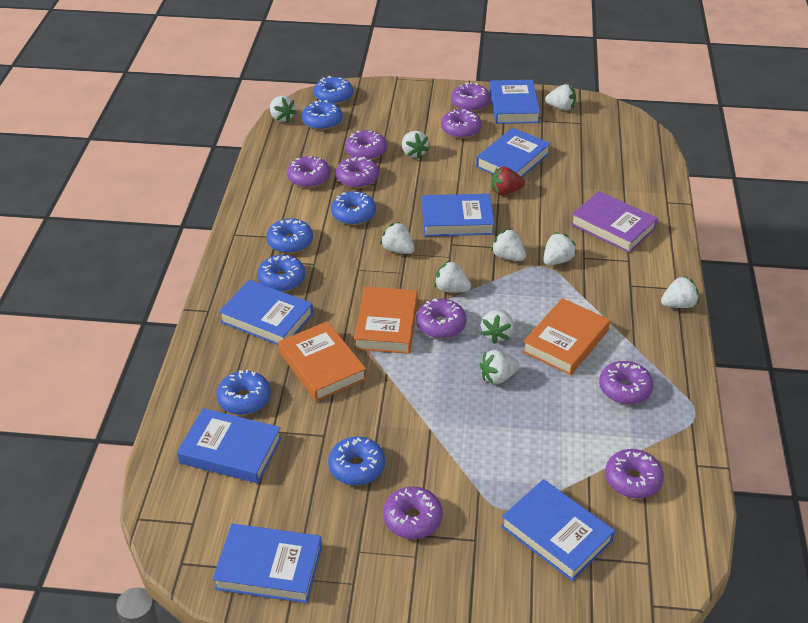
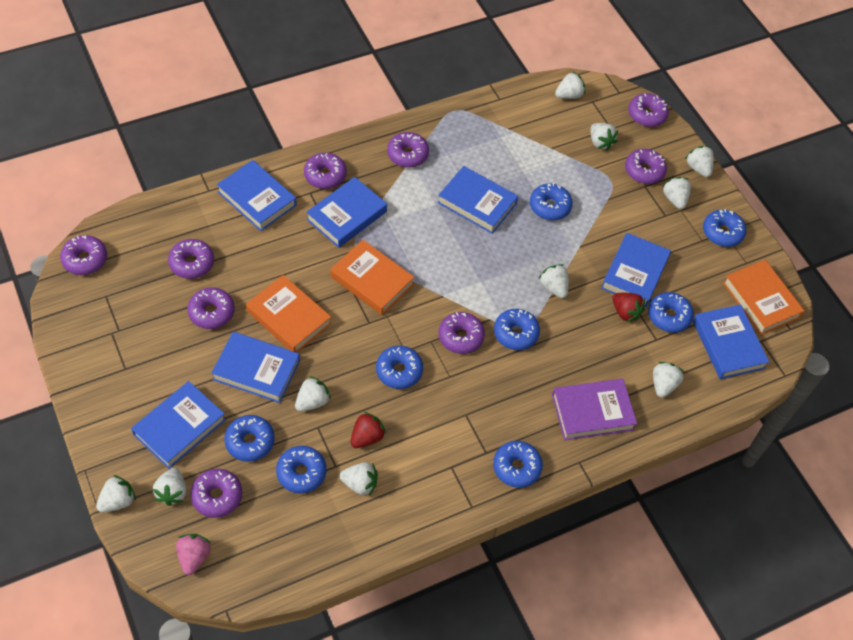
blue donut: 7 -> 8
pink strawberry: 0 -> 1
red strawberry: 1 -> 2

